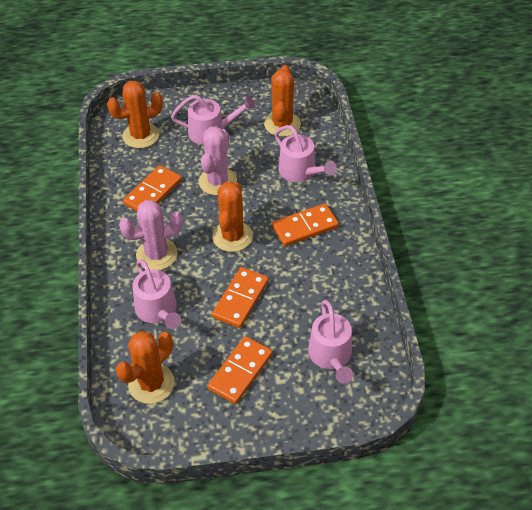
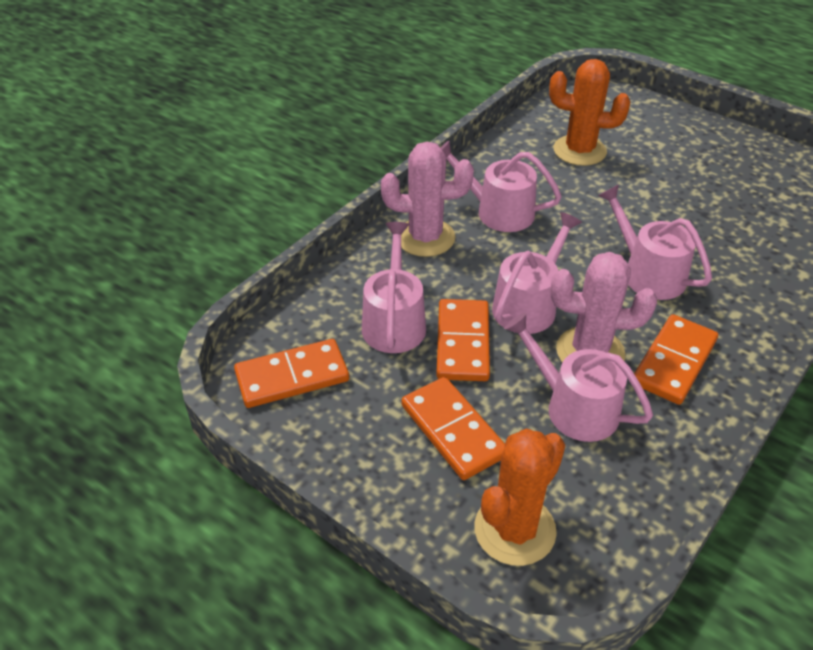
orange cactus: 4 -> 2
pink watering can: 4 -> 5

